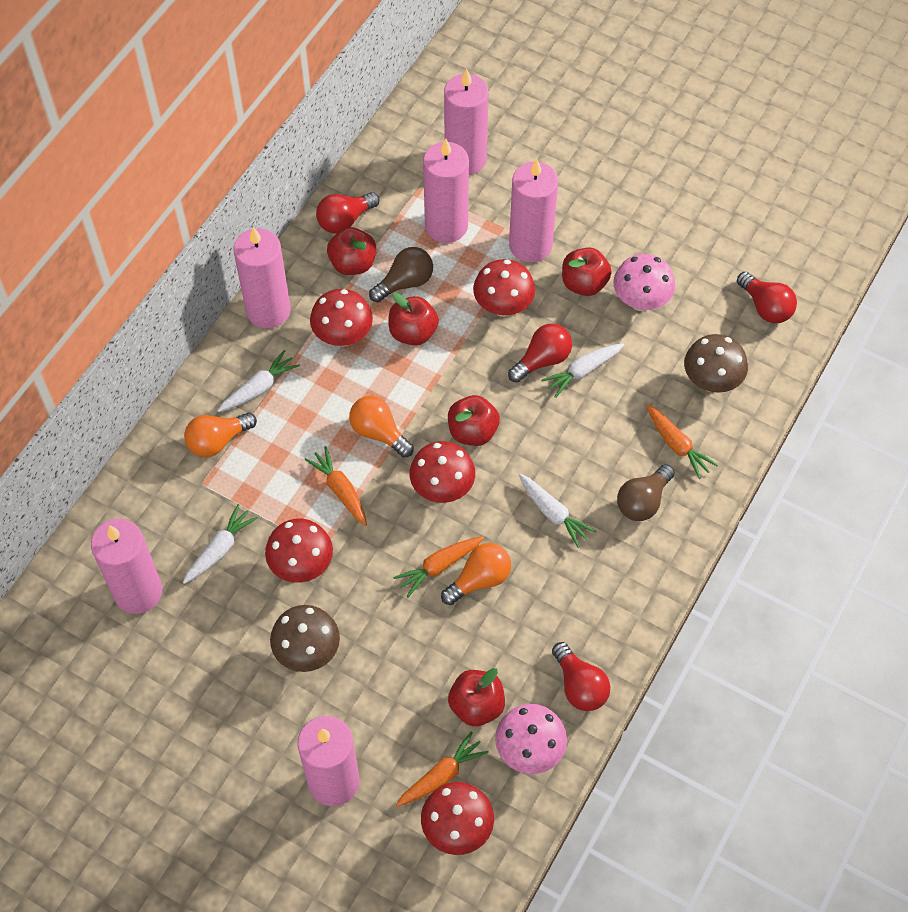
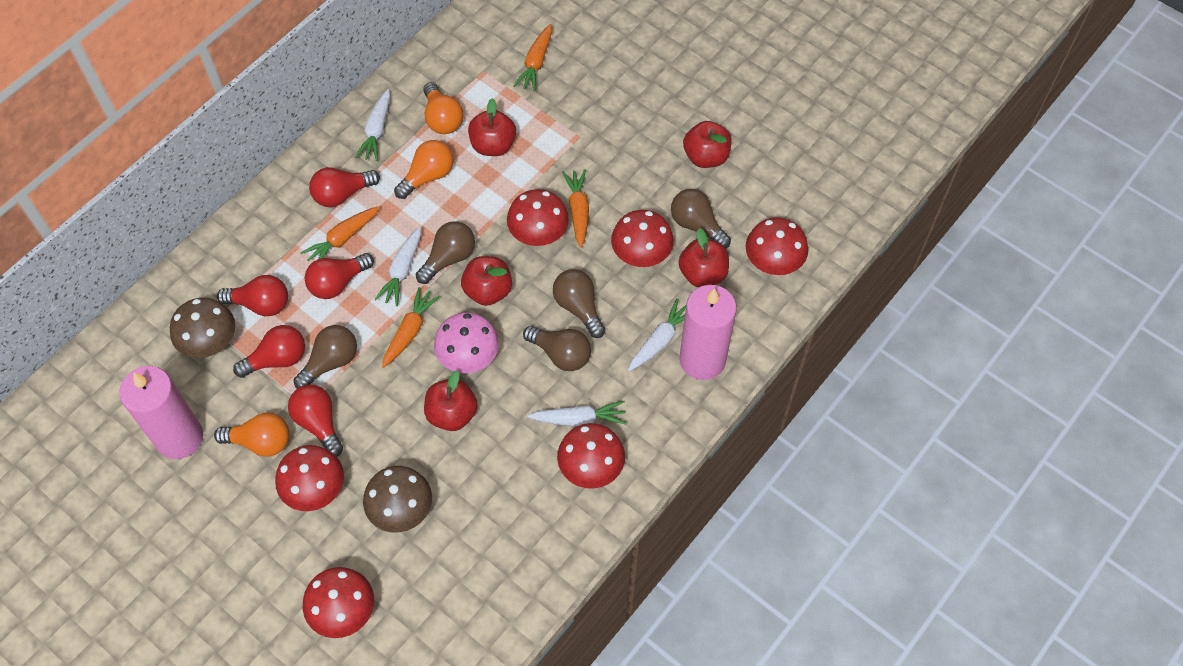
brown light bulb: 2 -> 5
pink candle: 6 -> 2
pink mushroom: 2 -> 1
red light bulb: 4 -> 5
red mushroom: 5 -> 6

